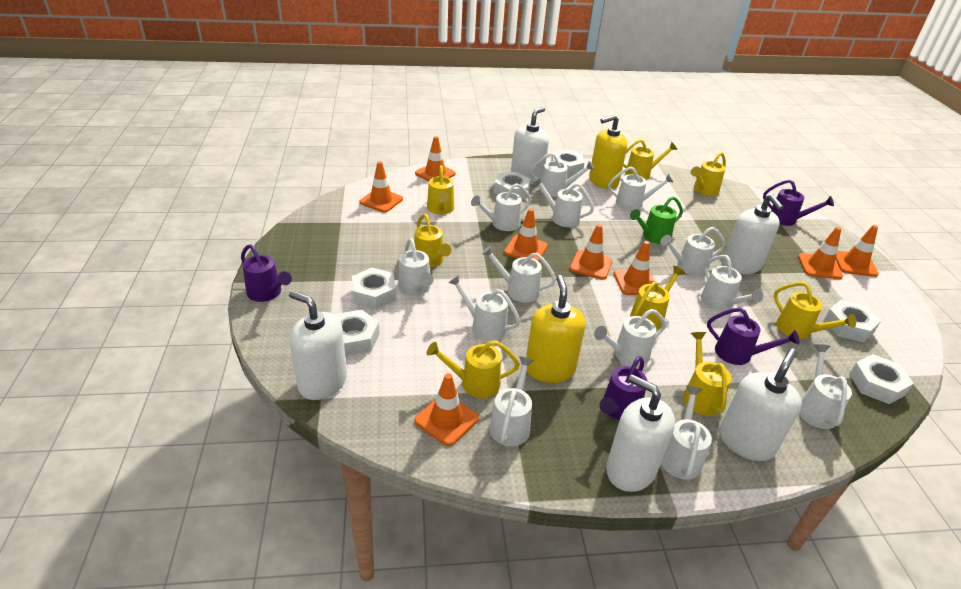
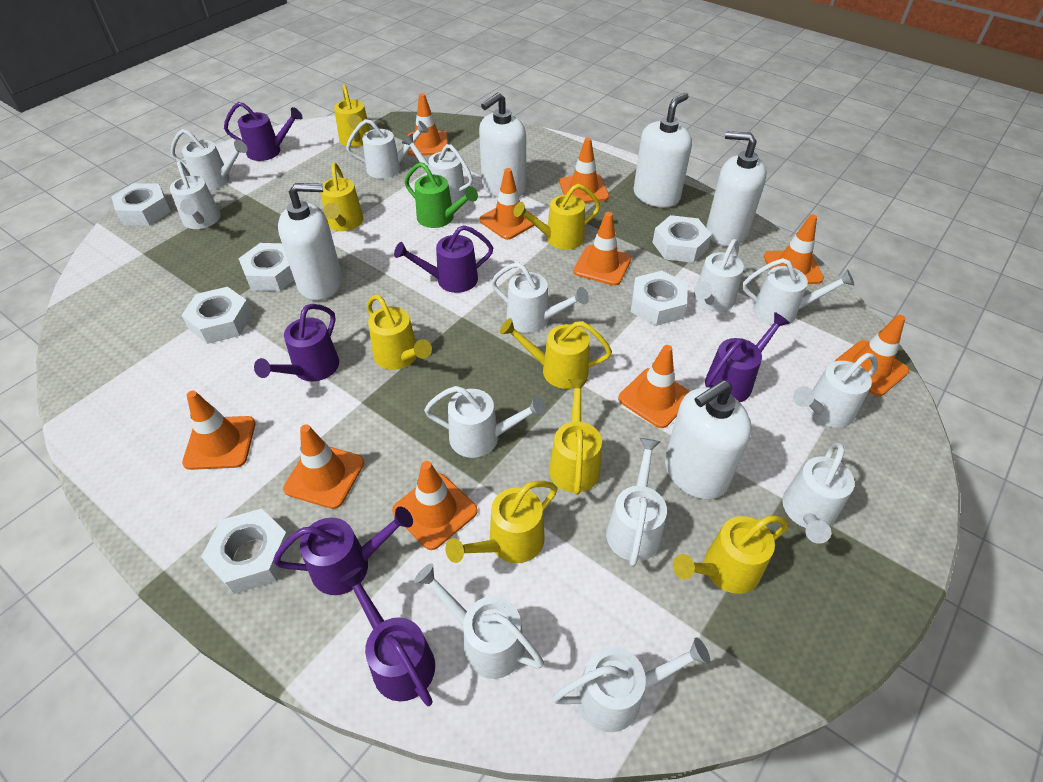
orange traffic cone: 8 -> 10
purple watering can: 4 -> 6
yellow soap dispenser: 2 -> 0

